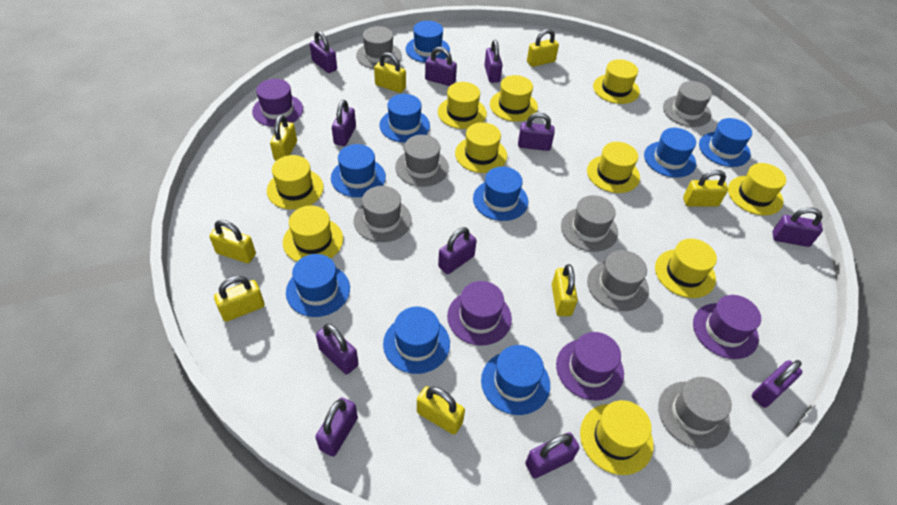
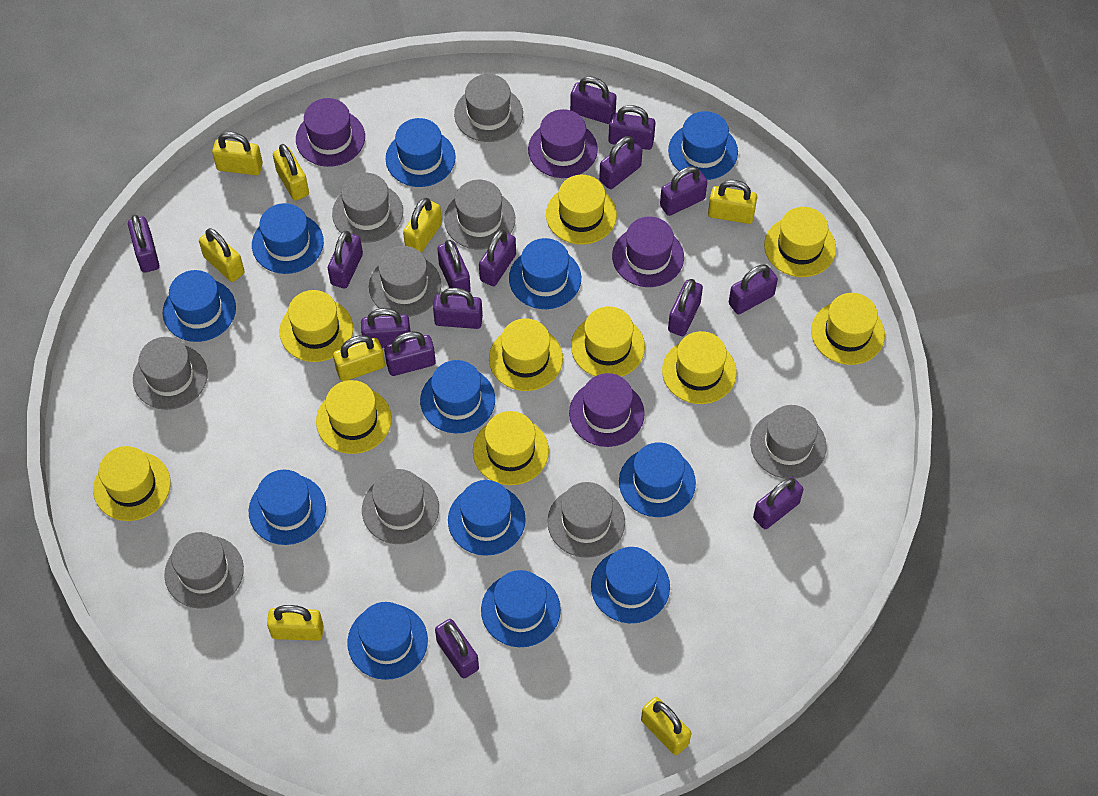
blue hat: 9 -> 12
grey hat: 7 -> 9
purple padlock: 11 -> 15

